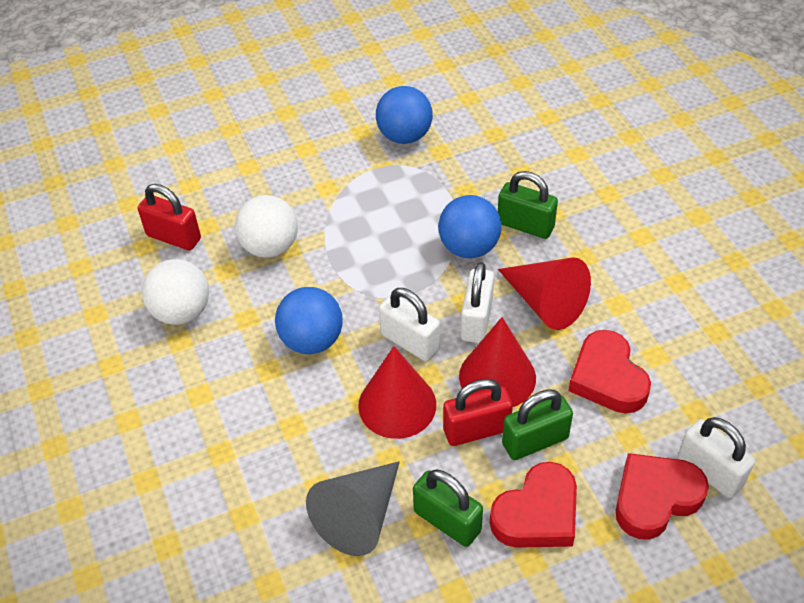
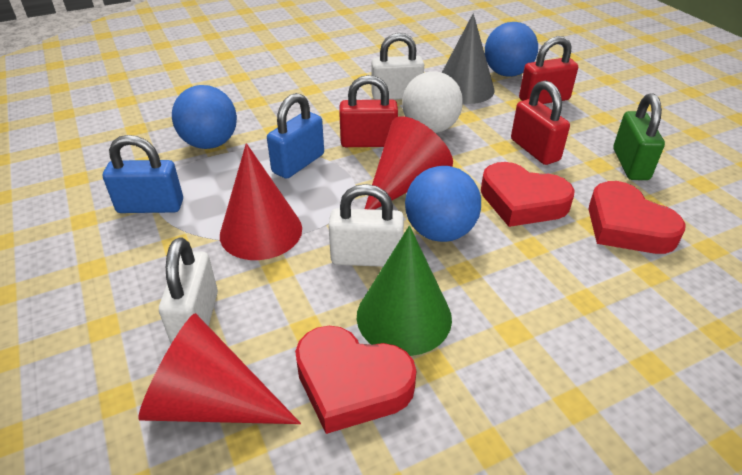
blue padlock: 0 -> 2
green cone: 0 -> 1
green padlock: 3 -> 1
red padlock: 2 -> 3
white ball: 2 -> 1

